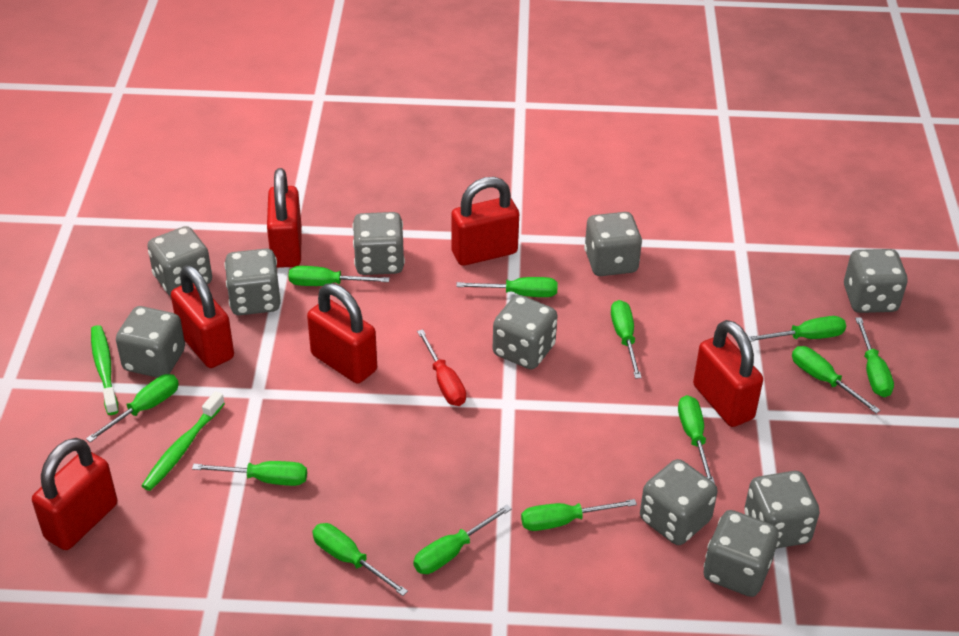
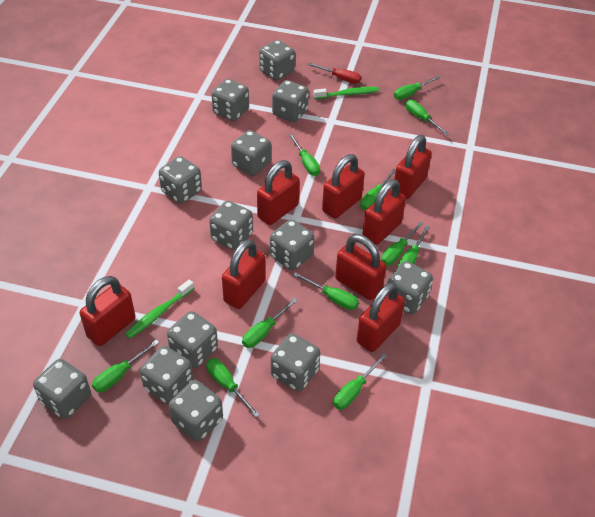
green screwdriver: 12 -> 11
grey dice: 10 -> 13
red padlock: 6 -> 8

